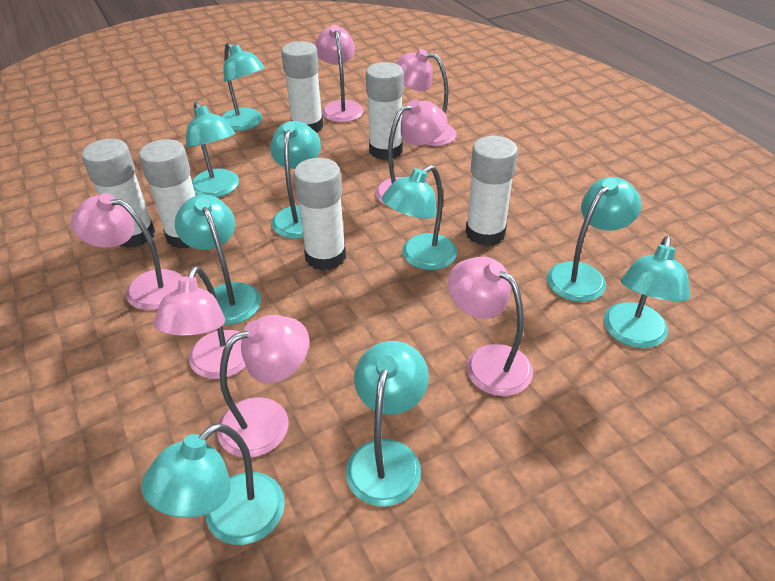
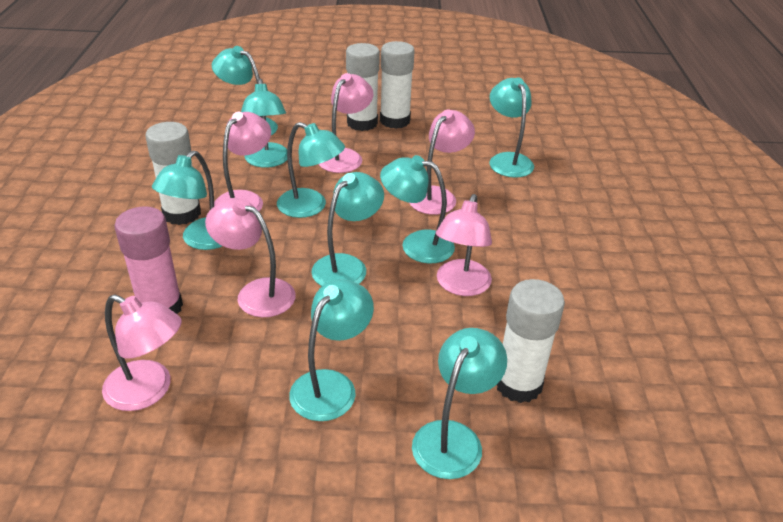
pink glue stick: 0 -> 1
pink lamp: 7 -> 6
white glue stick: 6 -> 4

